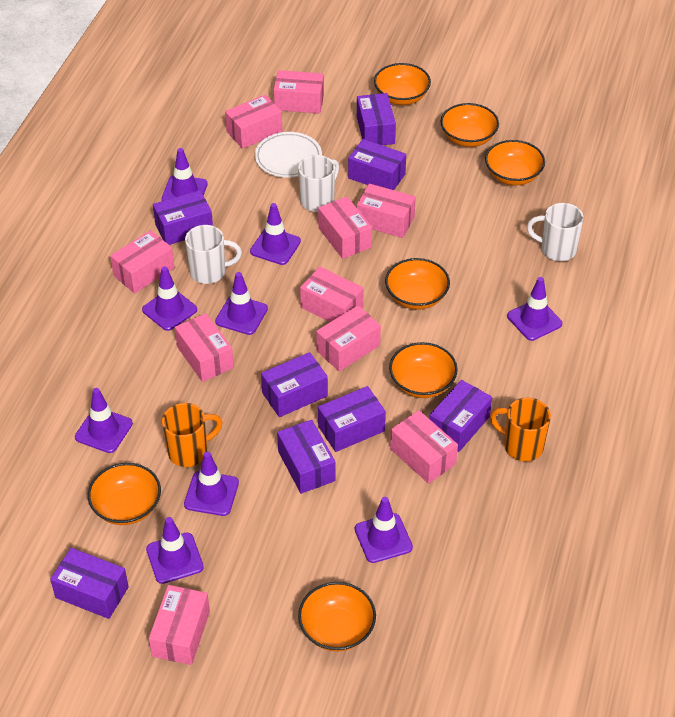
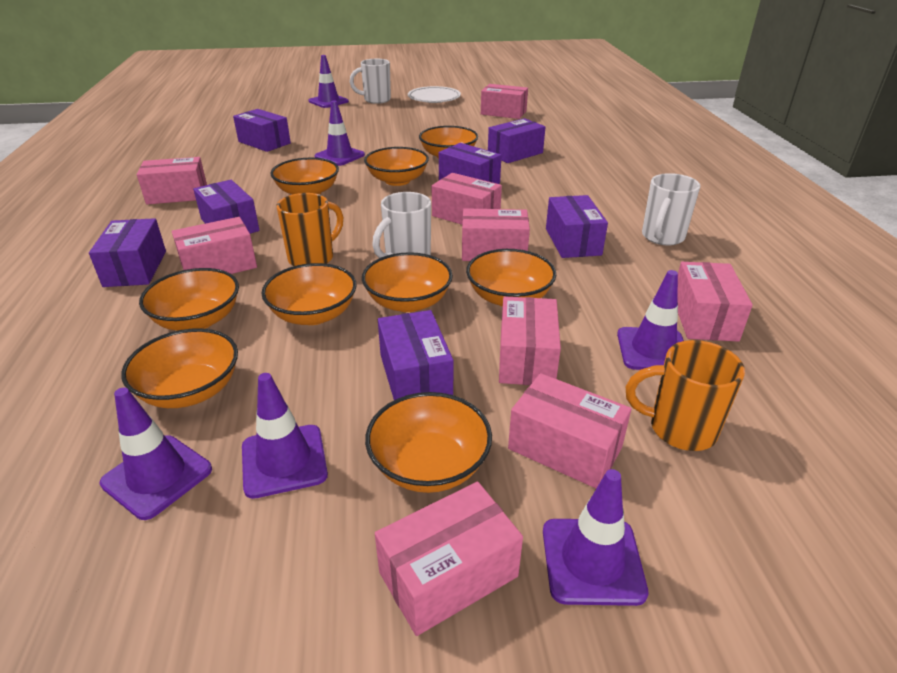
orange bowl: 7 -> 9
pink box: 10 -> 9
purple box: 8 -> 7
purple traffic cone: 9 -> 6

